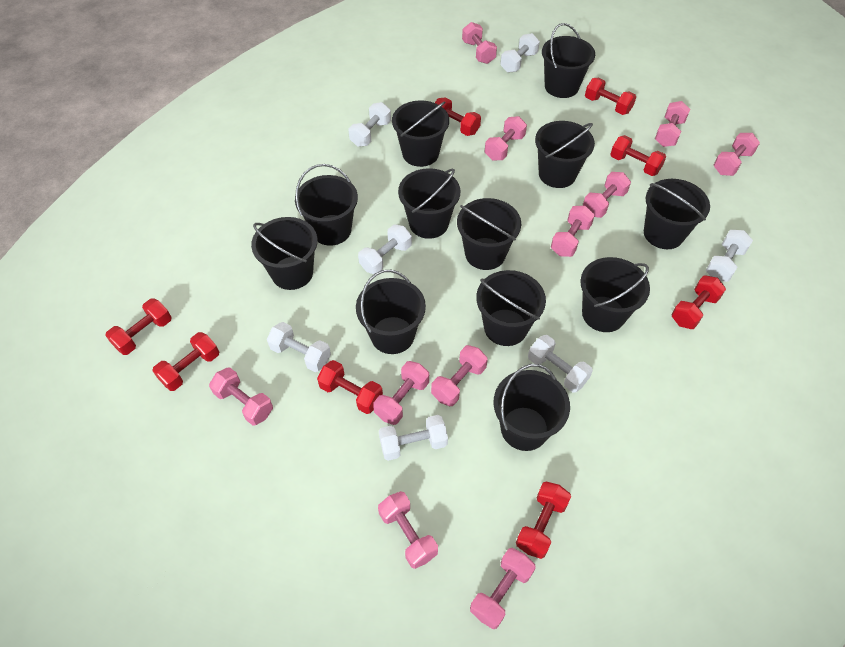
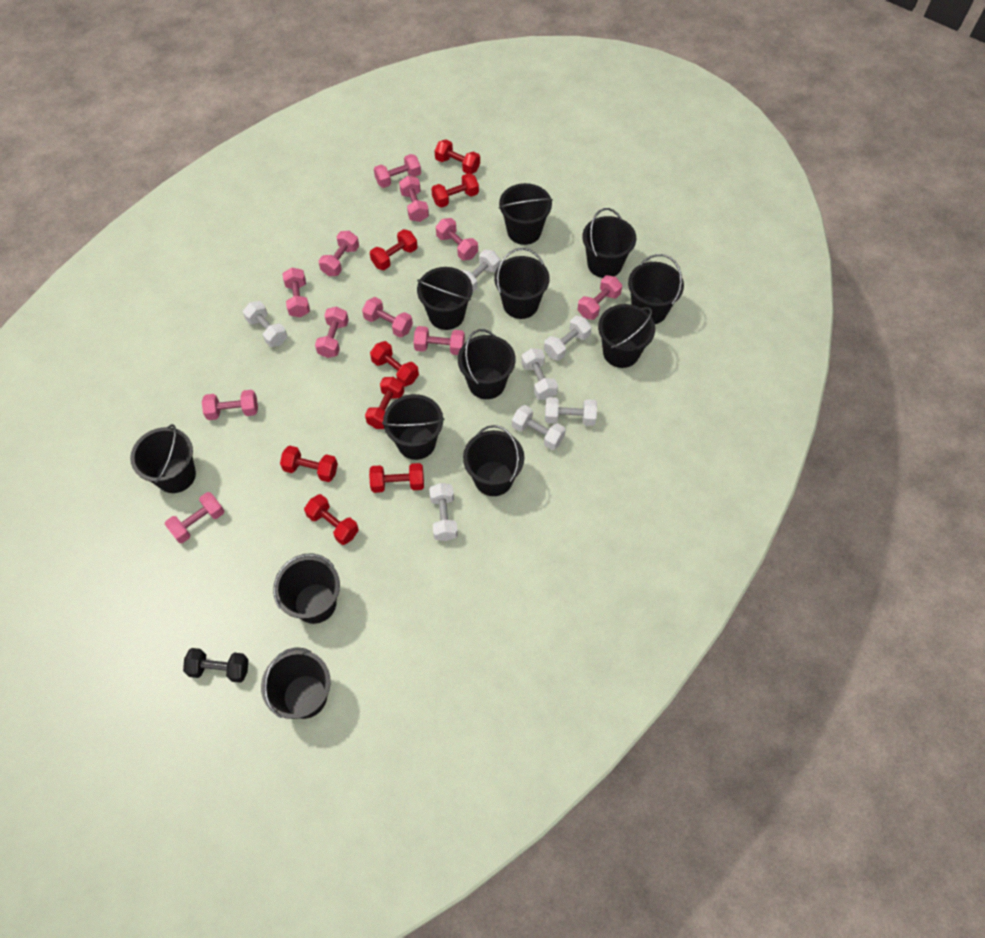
black dumbbell: 0 -> 1

